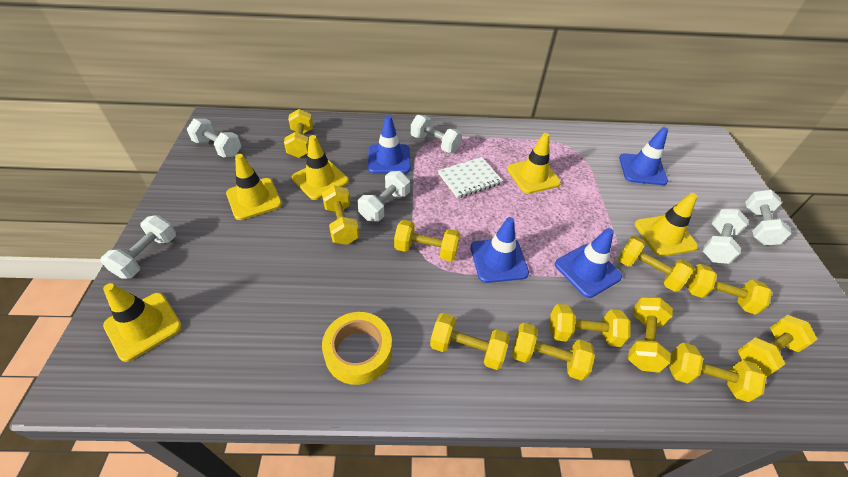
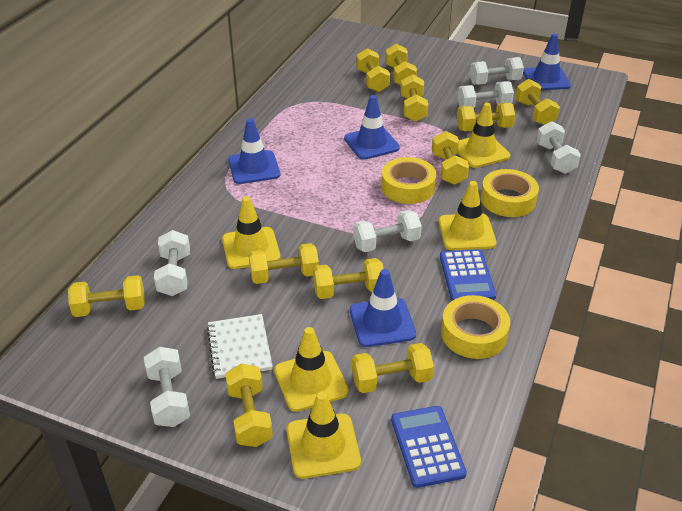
blue calculator: 0 -> 2
yellow tape: 1 -> 3

